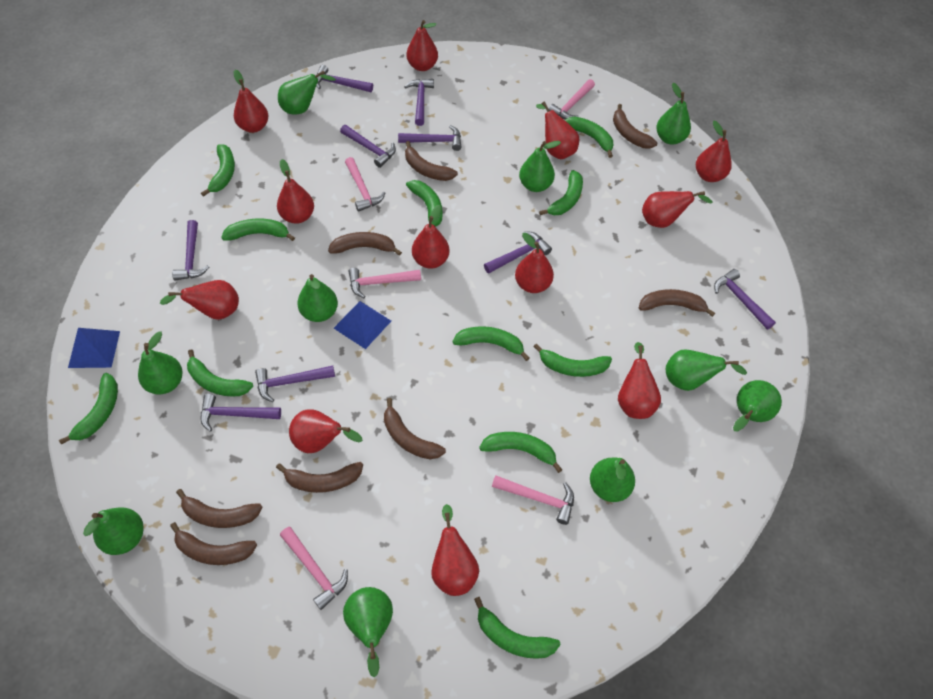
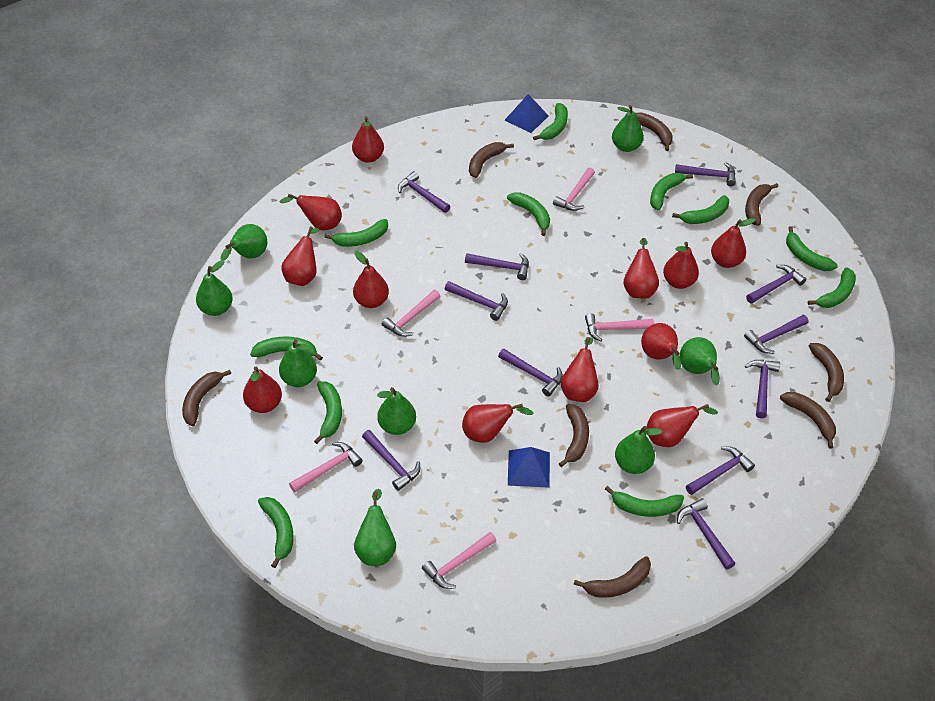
green pear: 10 -> 8
purple hammer: 9 -> 11

